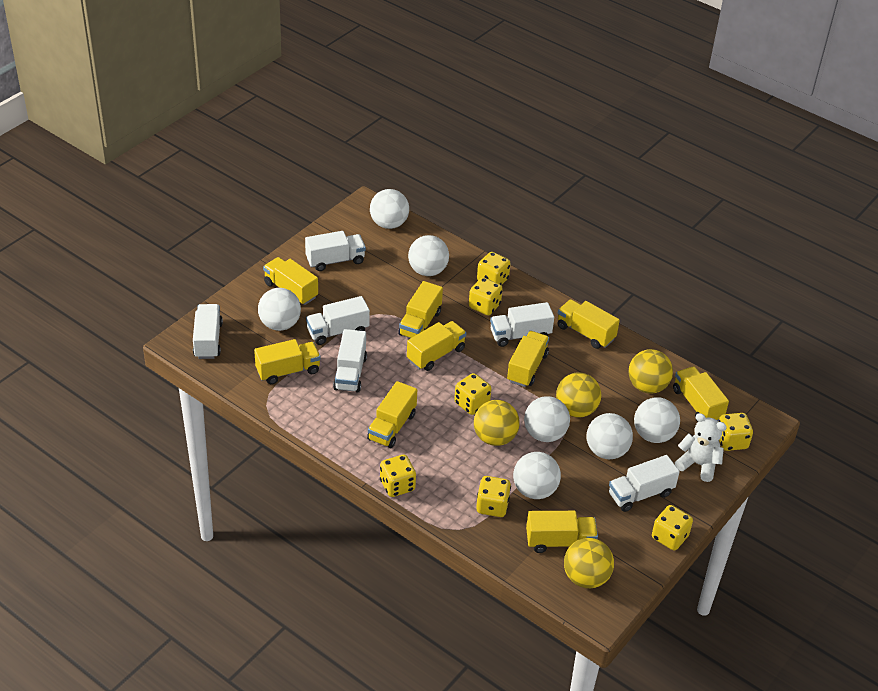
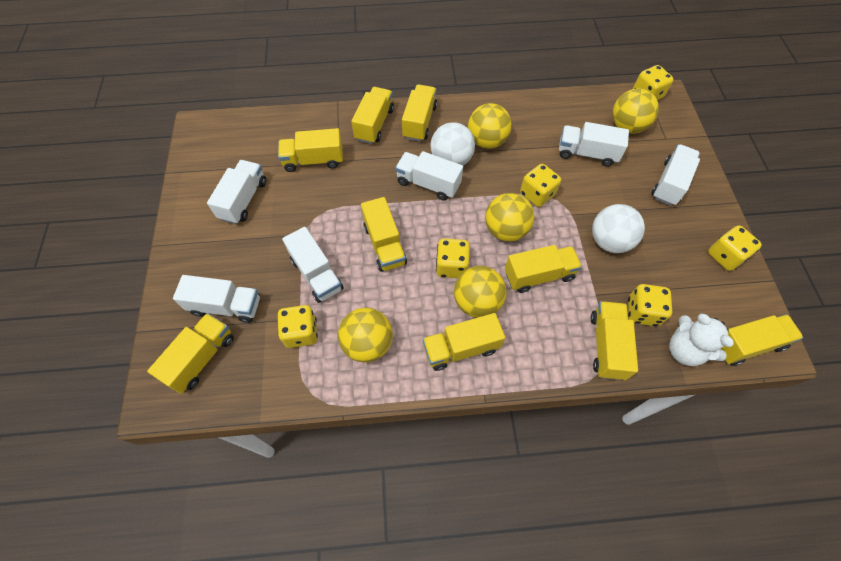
white ball: 7 -> 2
yellow ball: 4 -> 5
yellow dice: 7 -> 6

